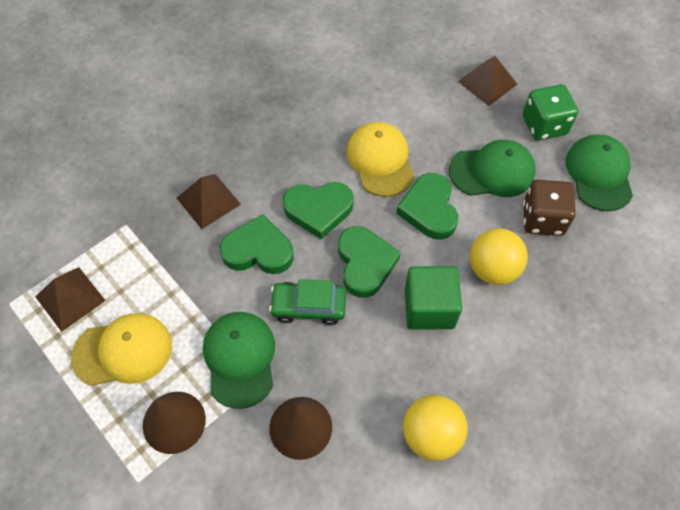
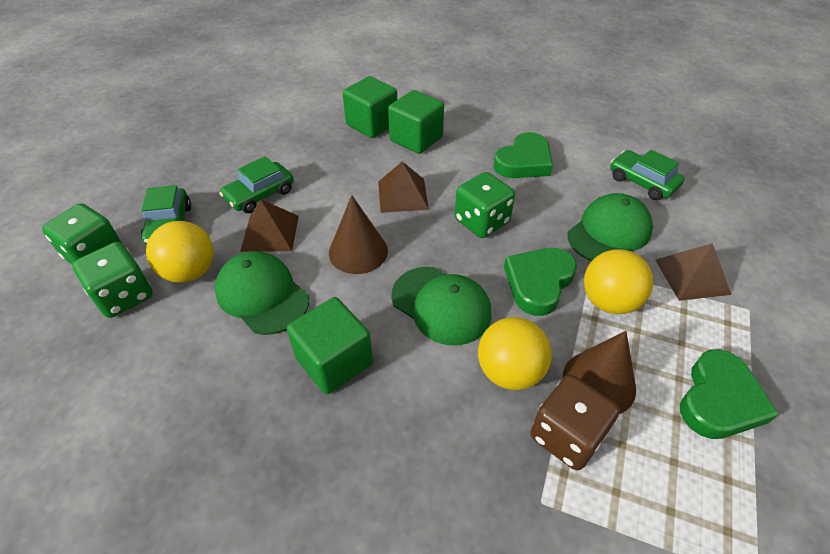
green car: 1 -> 3
green cube: 1 -> 3
green dice: 1 -> 3
green heart: 4 -> 3
yellow ball: 2 -> 3
yellow cap: 2 -> 0

